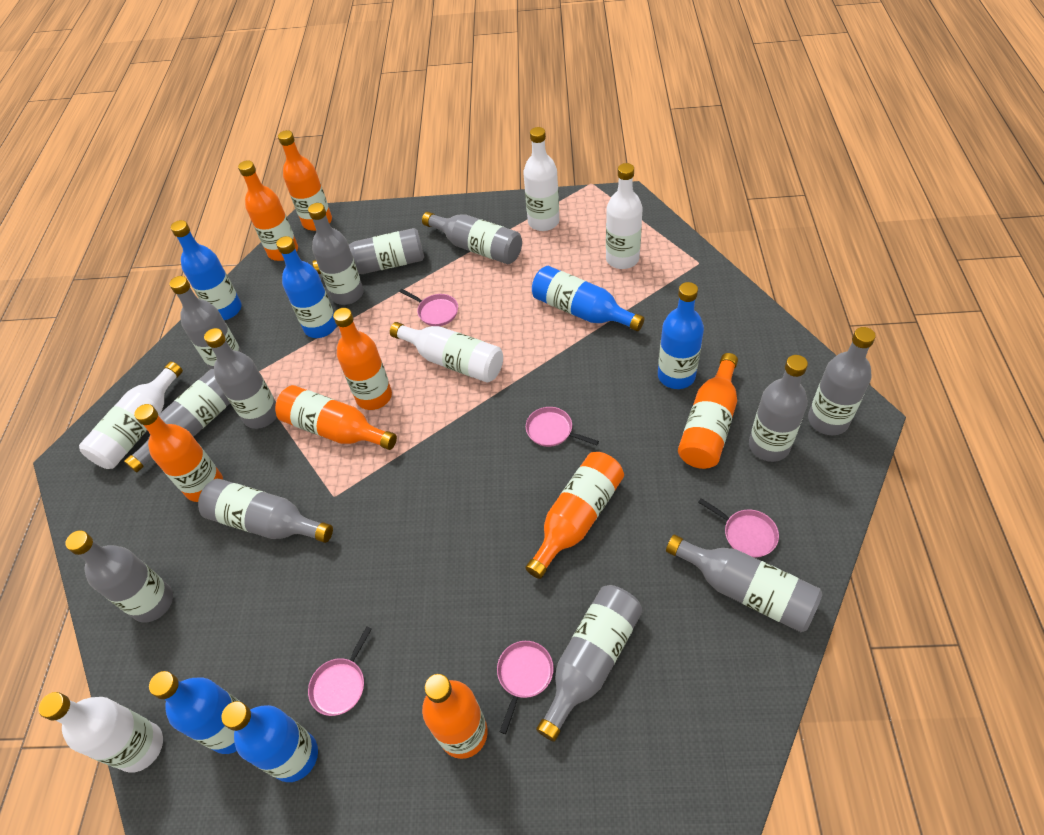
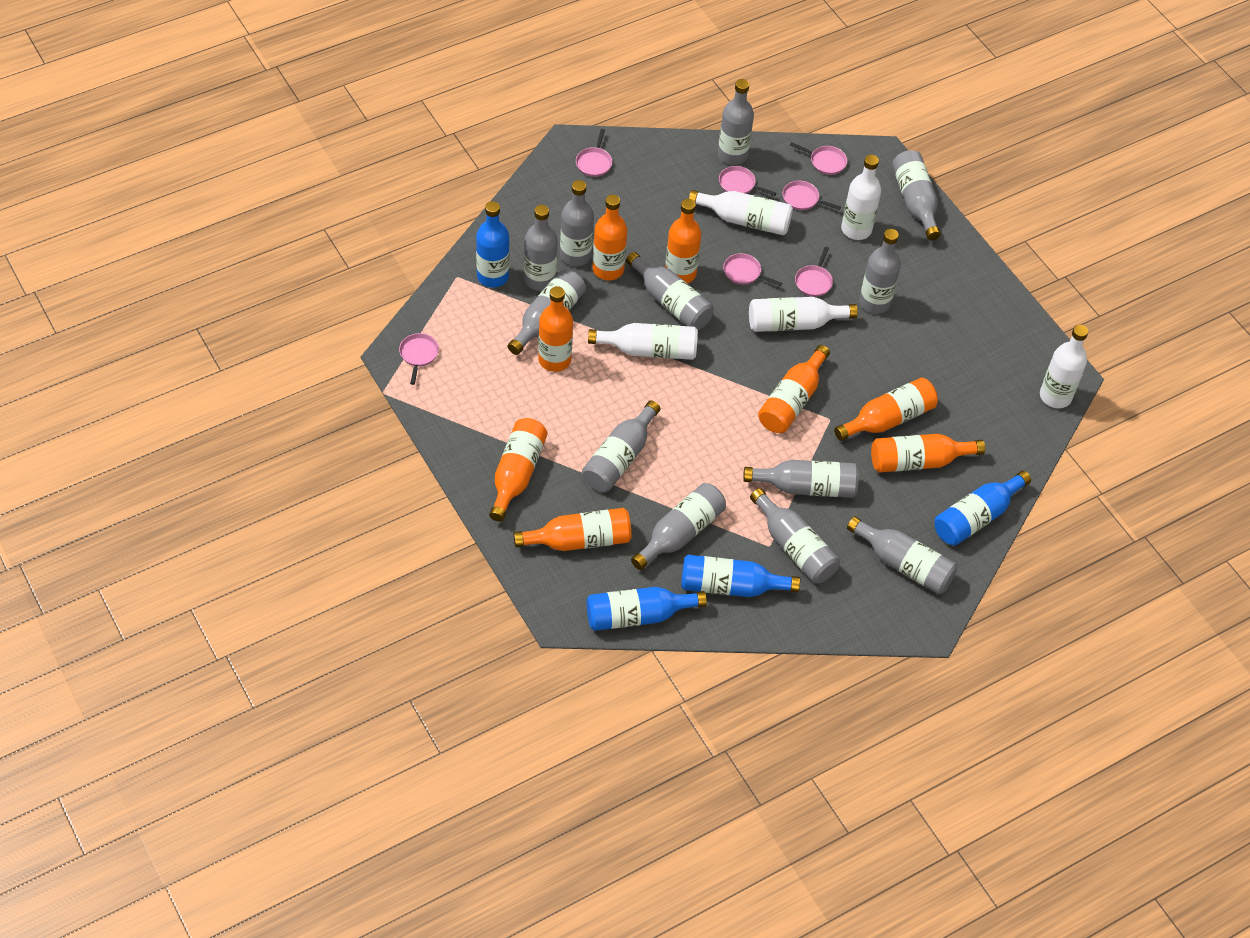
blue bottle: 6 -> 4
pink pan: 5 -> 7

